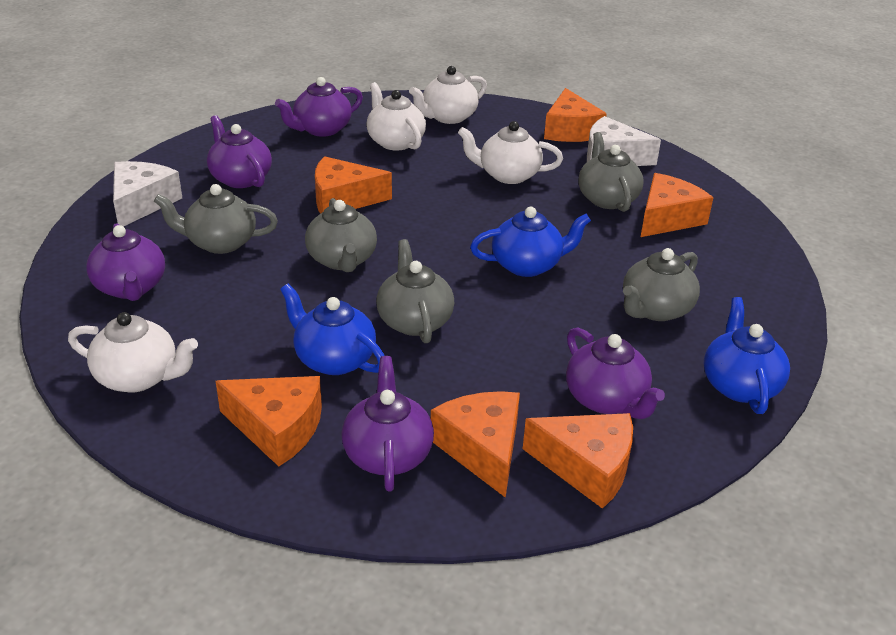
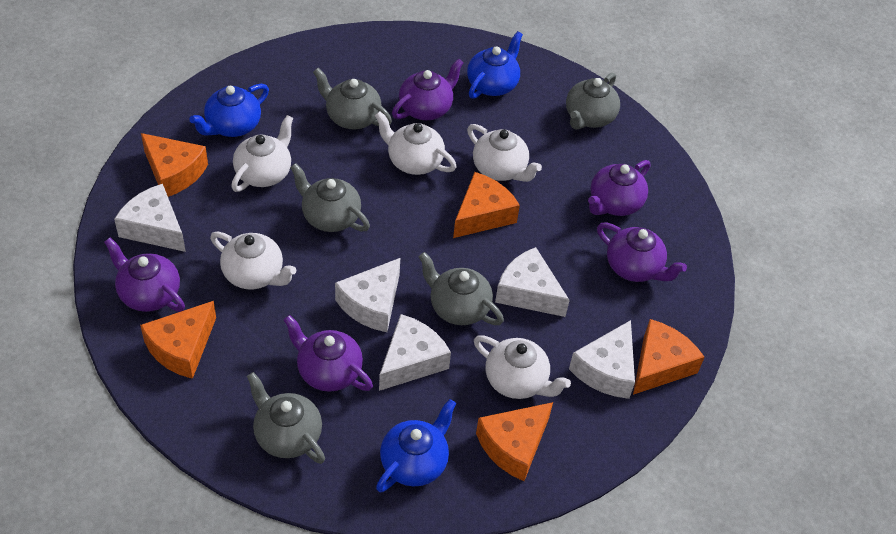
orange cheese: 6 -> 5
white cheese: 2 -> 5
white teapot: 4 -> 5

